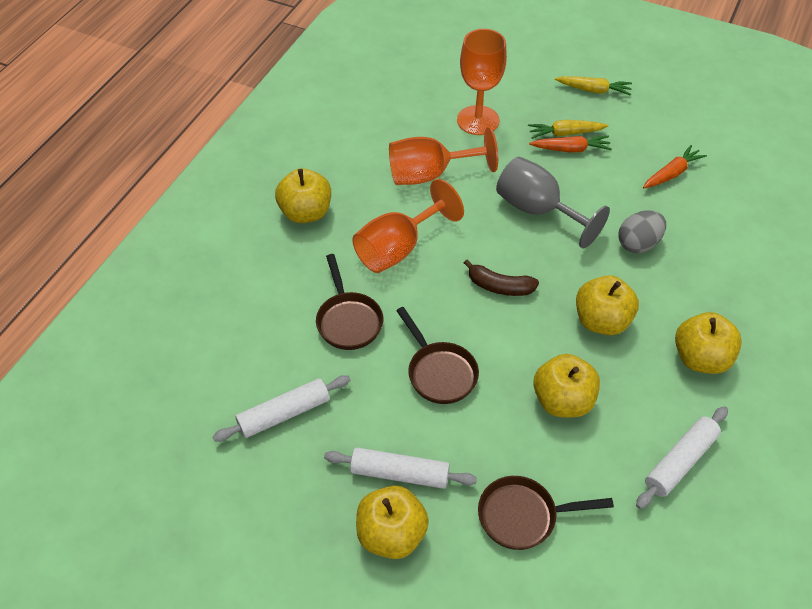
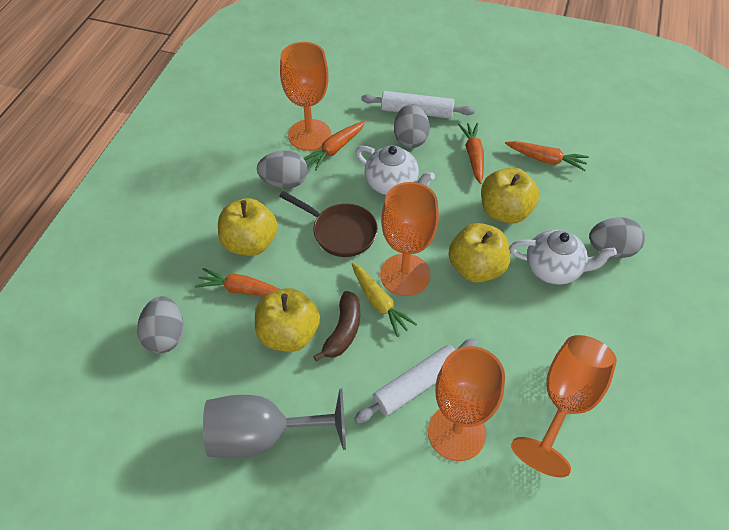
brown pan: 3 -> 1
grey egg: 1 -> 4
orange carrot: 2 -> 4
orange goblet: 3 -> 4
white rolling pin: 3 -> 2
white teapot: 0 -> 2
yellow apple: 5 -> 4
yellow carrot: 2 -> 1

